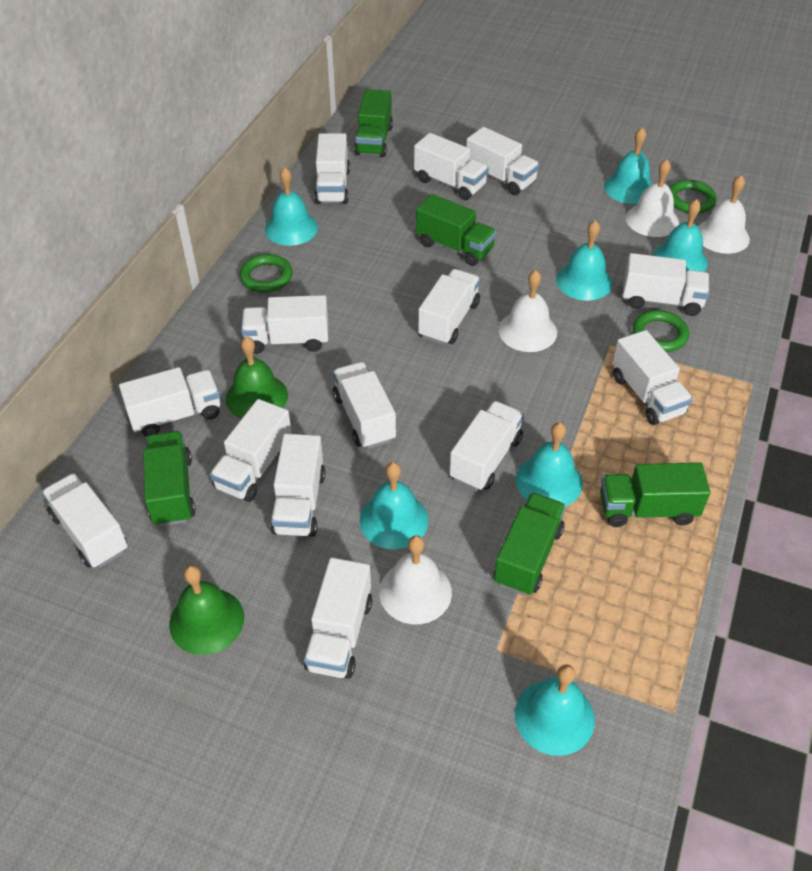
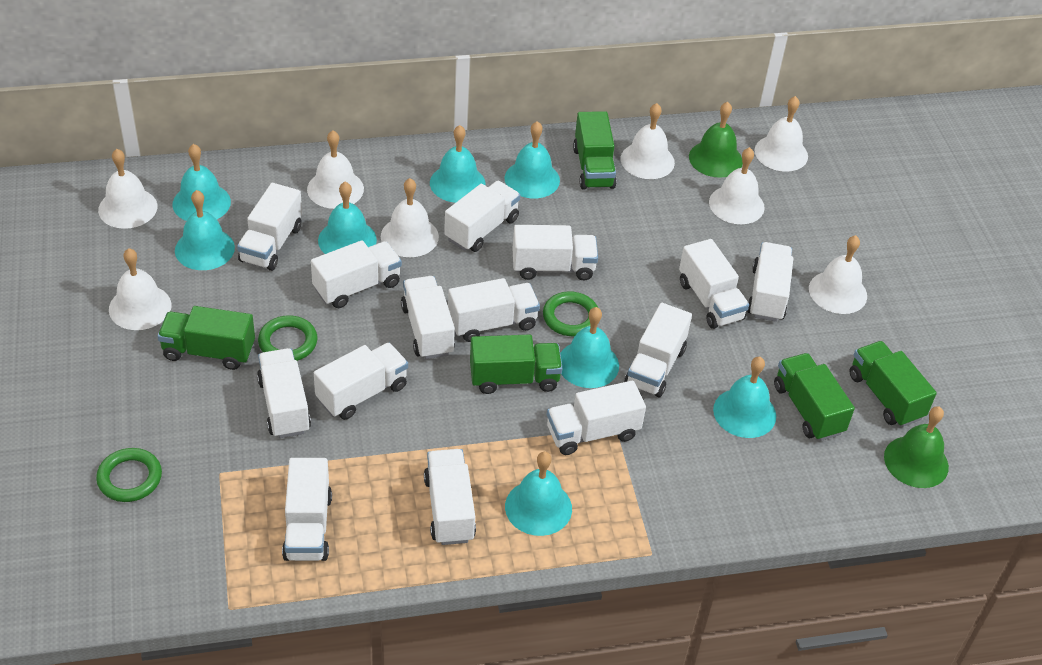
turquoise bell: 7 -> 8
white bell: 4 -> 8

